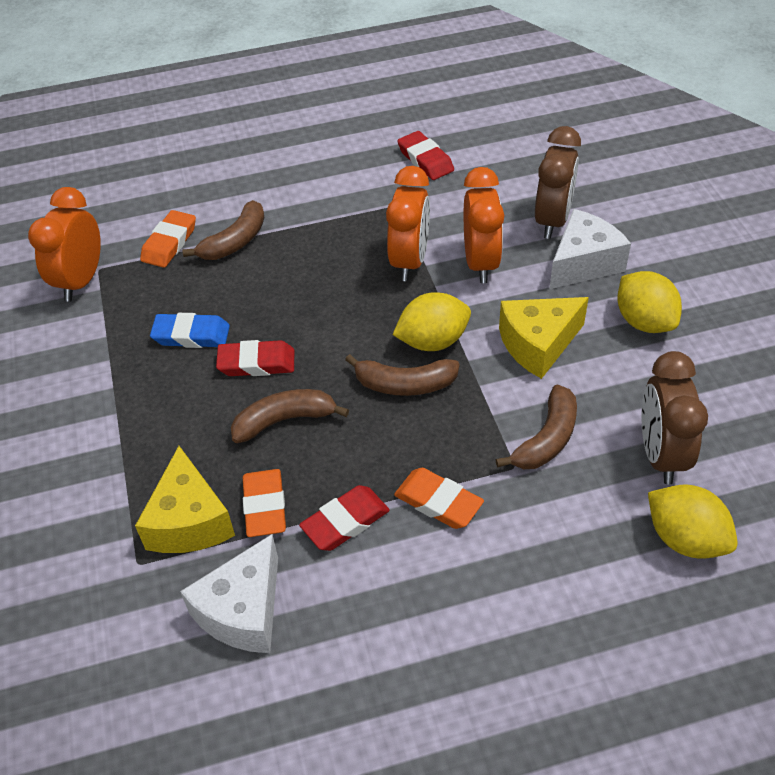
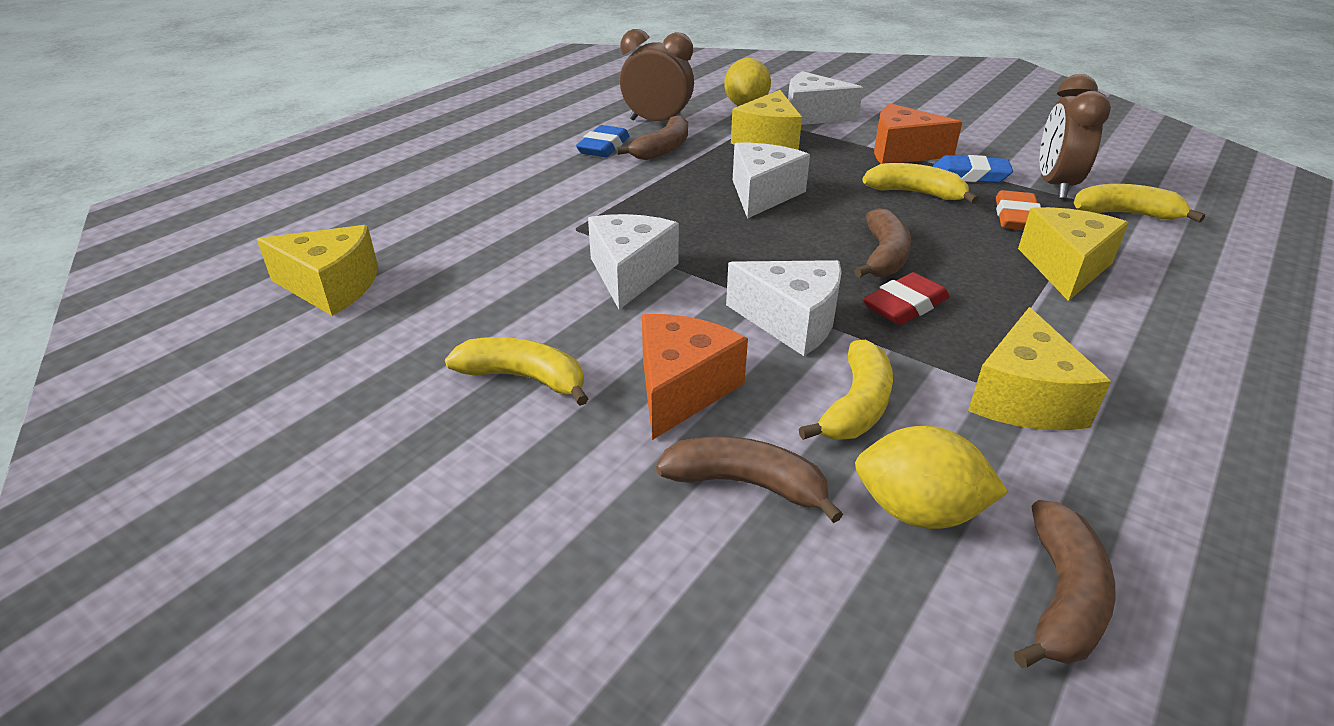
blue eraser: 1 -> 2
orange cheese: 0 -> 2
orange clock: 3 -> 0
orange eraser: 3 -> 1
red eraser: 3 -> 1
white cheese: 2 -> 4
yellow banana: 0 -> 4
yellow cheese: 2 -> 4
yellow lemon: 3 -> 2

